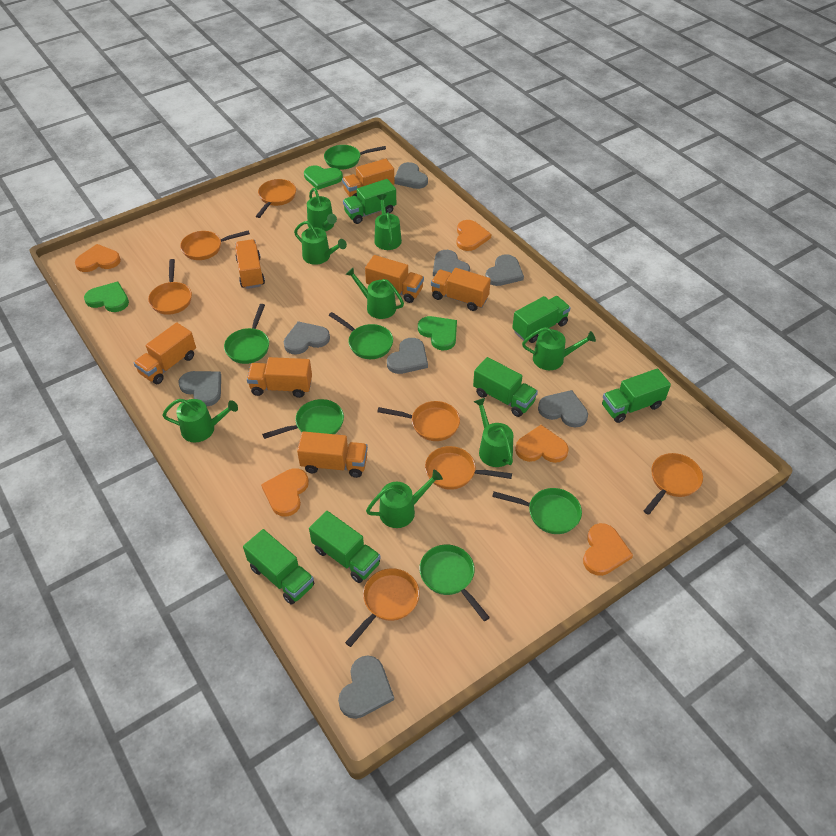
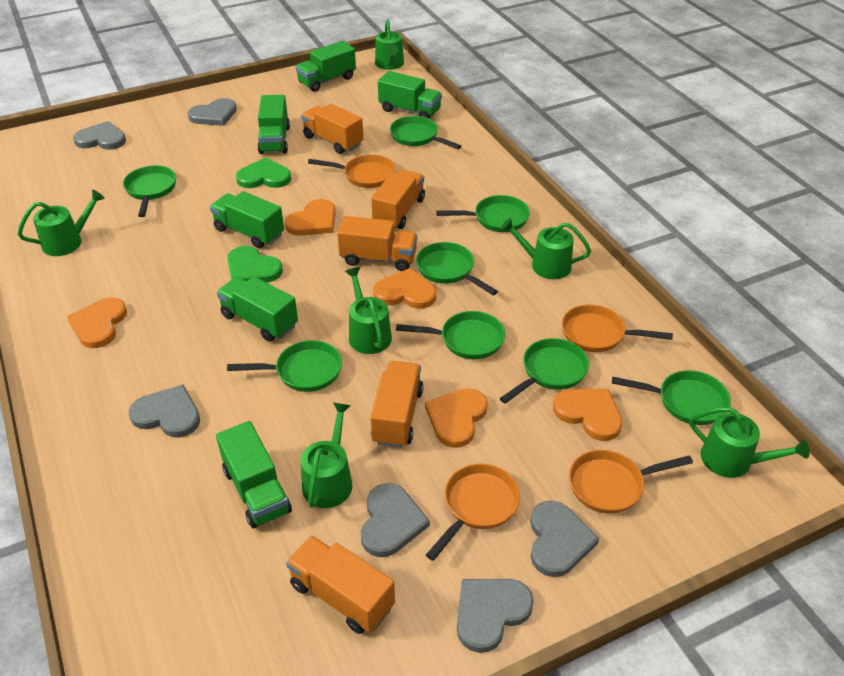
green heart: 3 -> 2
green pan: 6 -> 8
green watering can: 8 -> 6
grey heart: 8 -> 6
orange pan: 7 -> 4
orange truck: 7 -> 5

